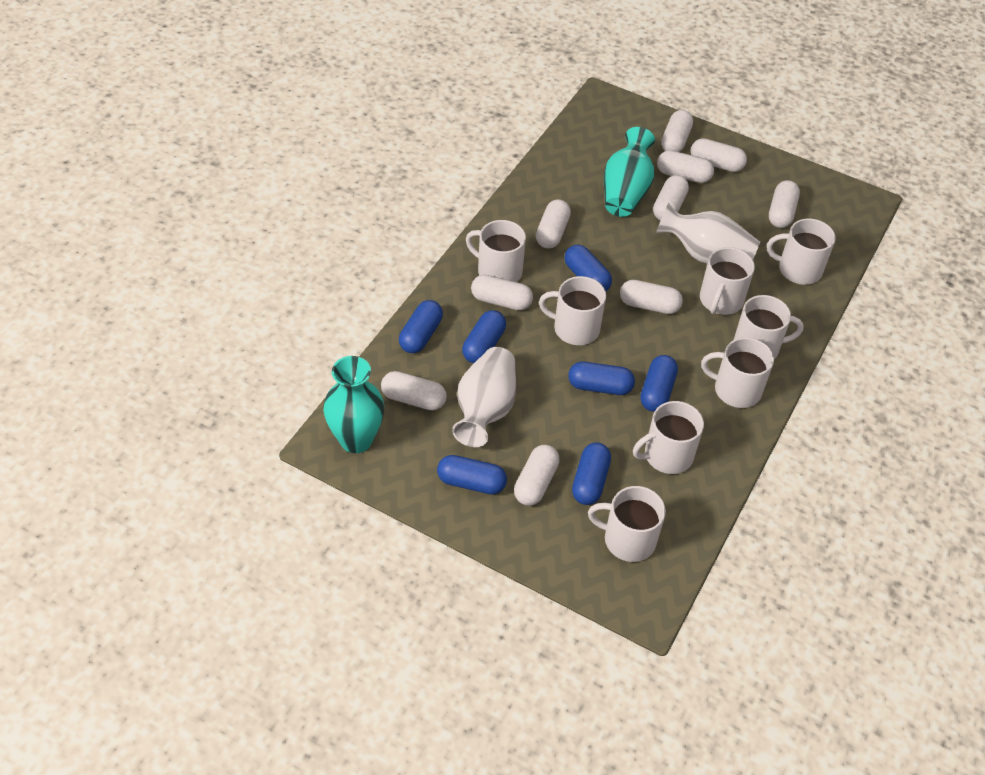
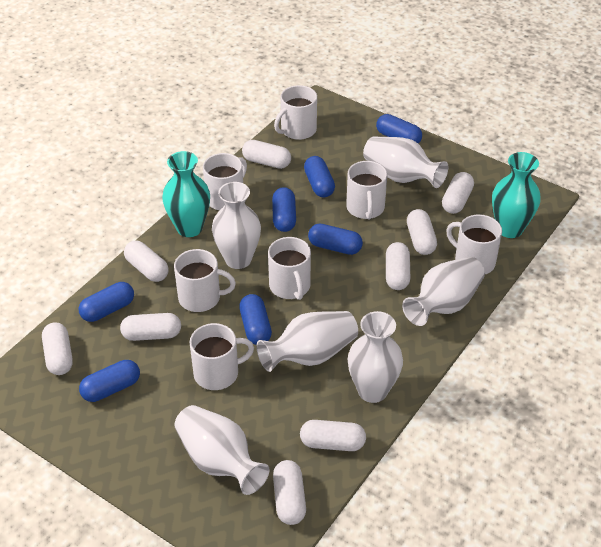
white capsule: 10 -> 9
white mug: 8 -> 7
white vase: 2 -> 6

